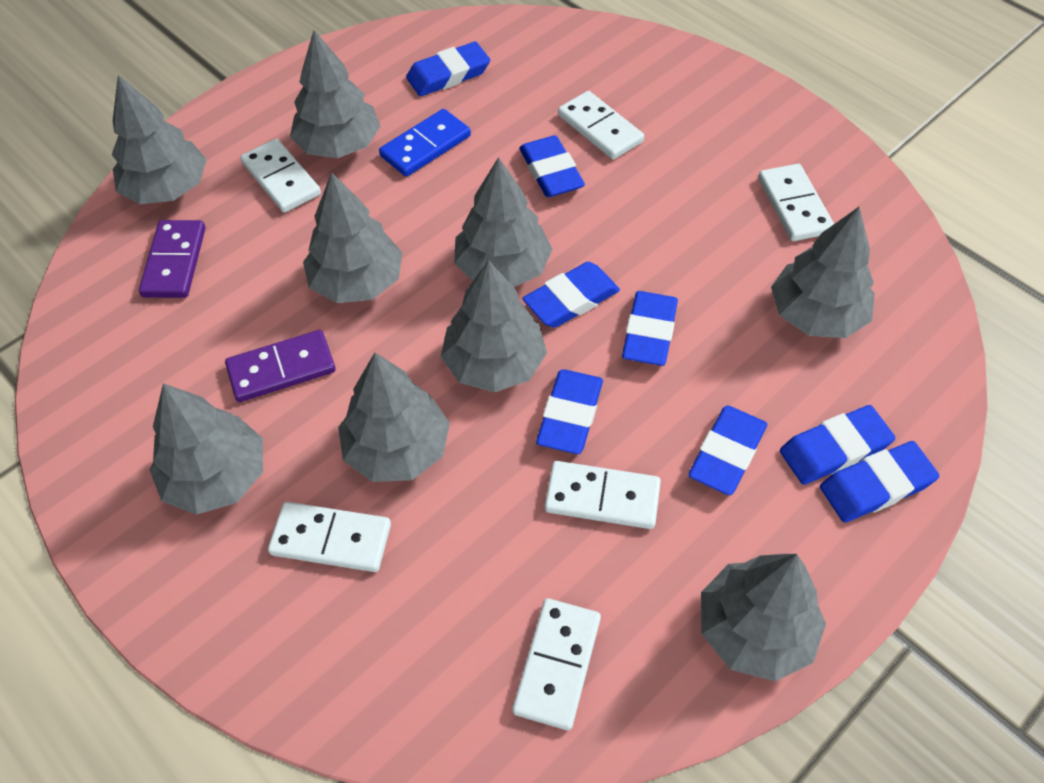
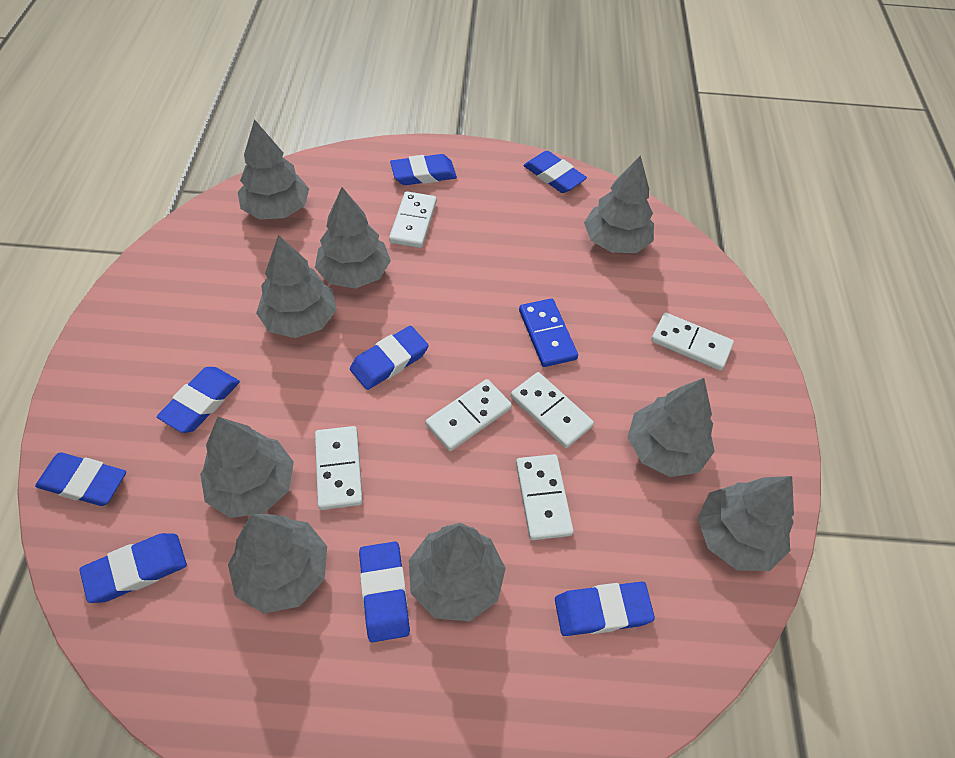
purple domino: 2 -> 0

